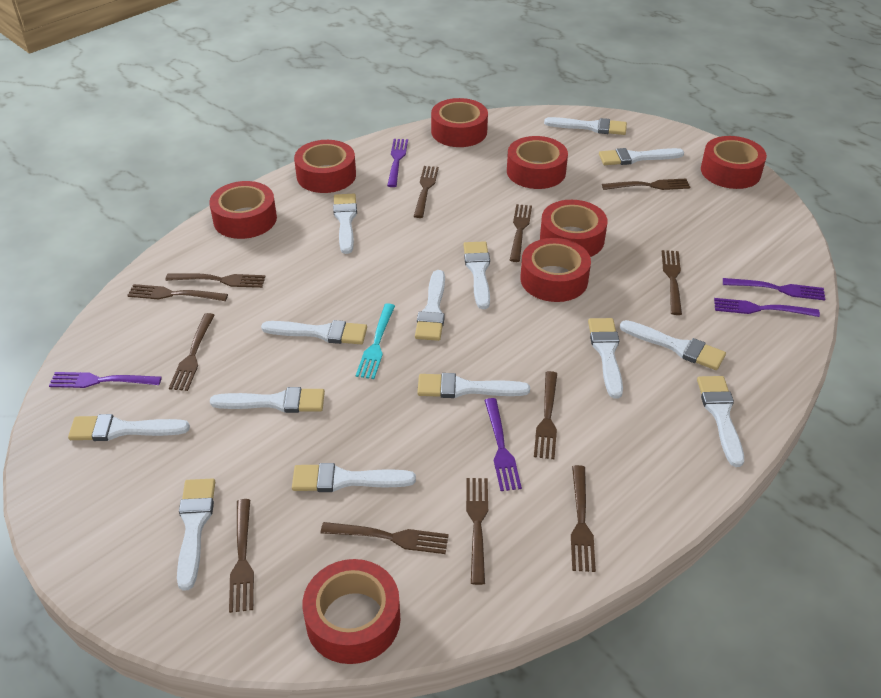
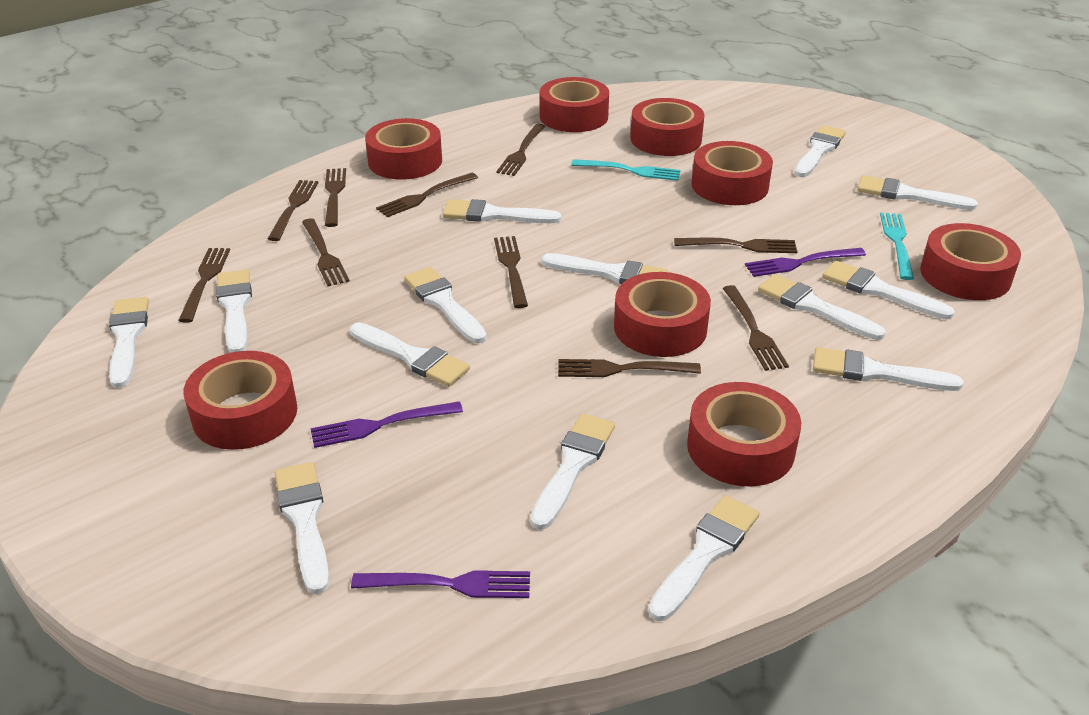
brown fork: 12 -> 10
purple fork: 5 -> 3
turquoise fork: 1 -> 2

